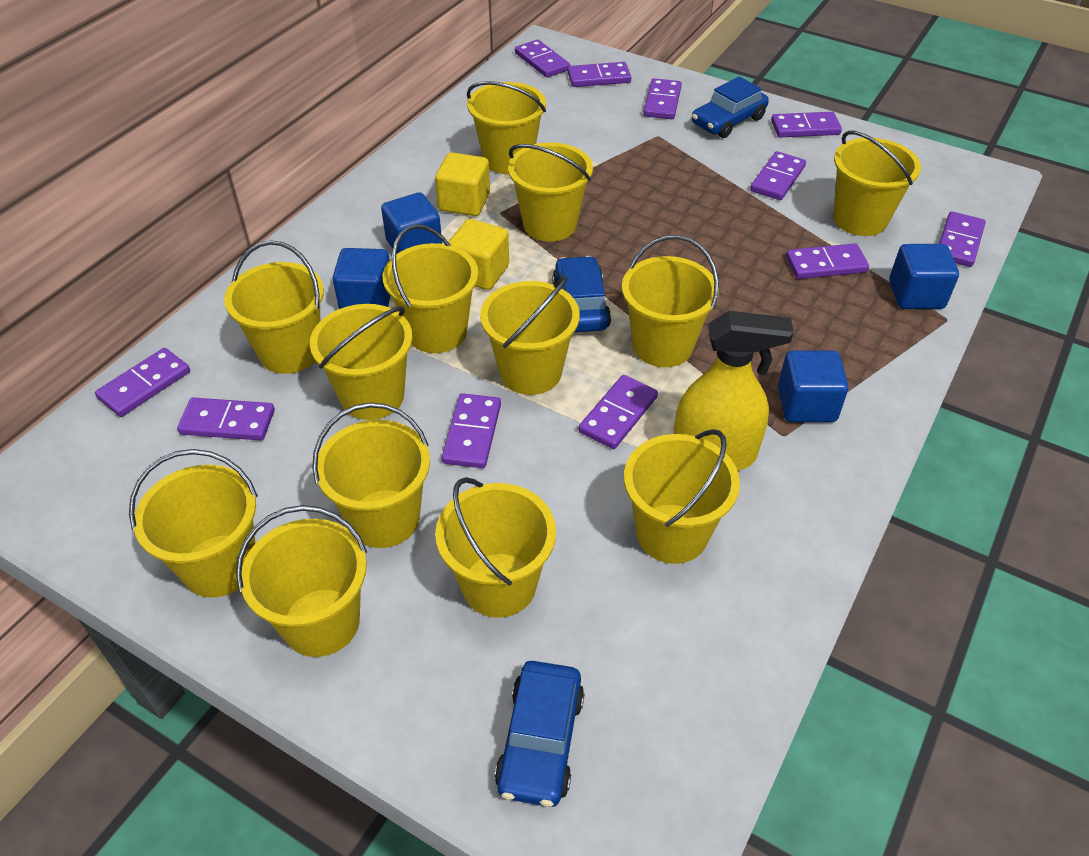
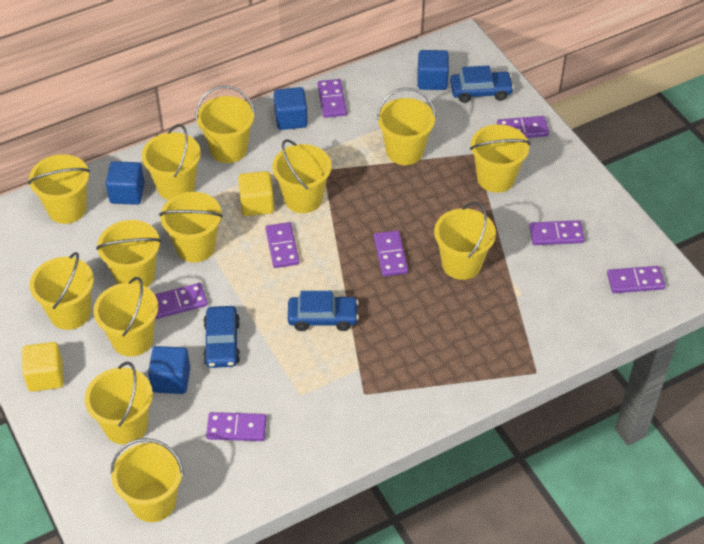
purple domino: 11 -> 8
yellow spray bottle: 1 -> 0

